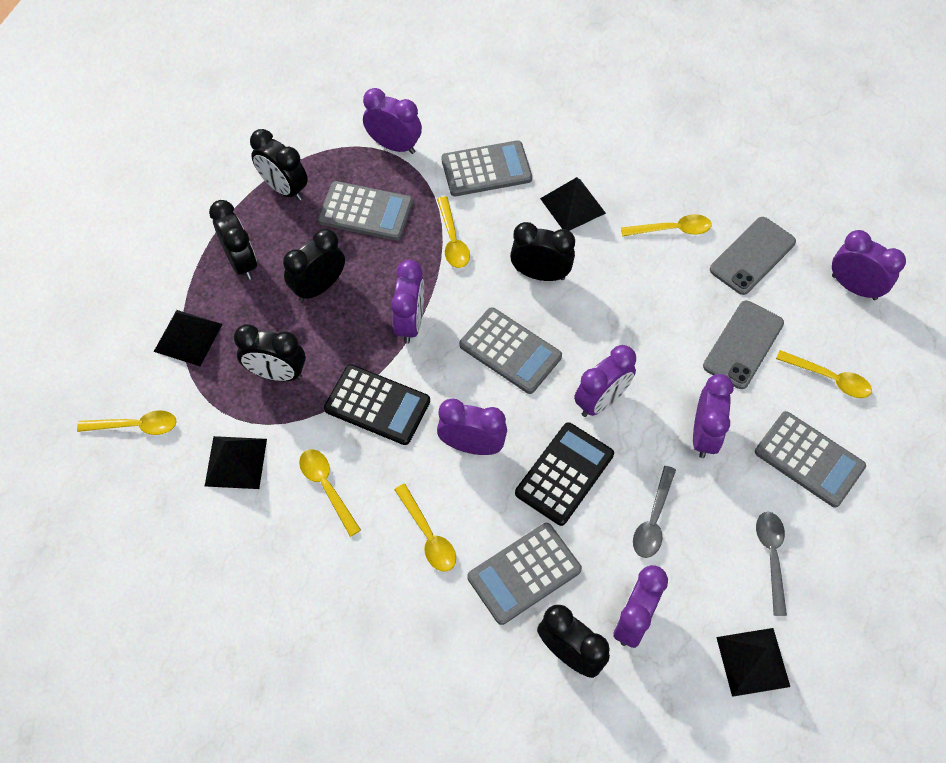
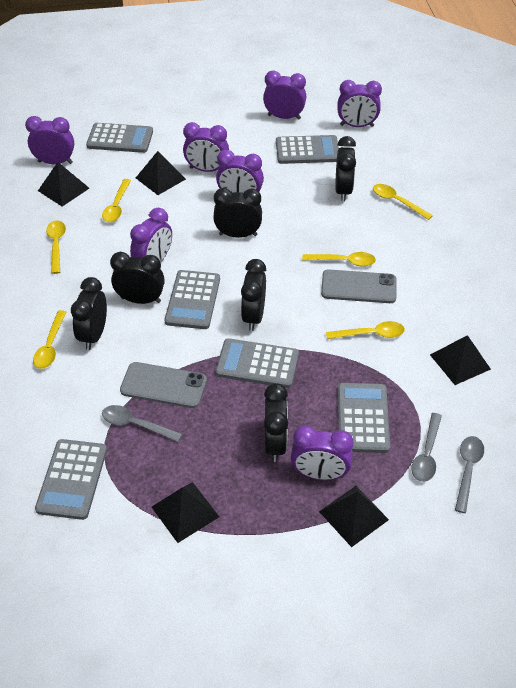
black calculator: 2 -> 0
black pyramid: 4 -> 5
grey calculator: 5 -> 6
grey spoon: 2 -> 3

